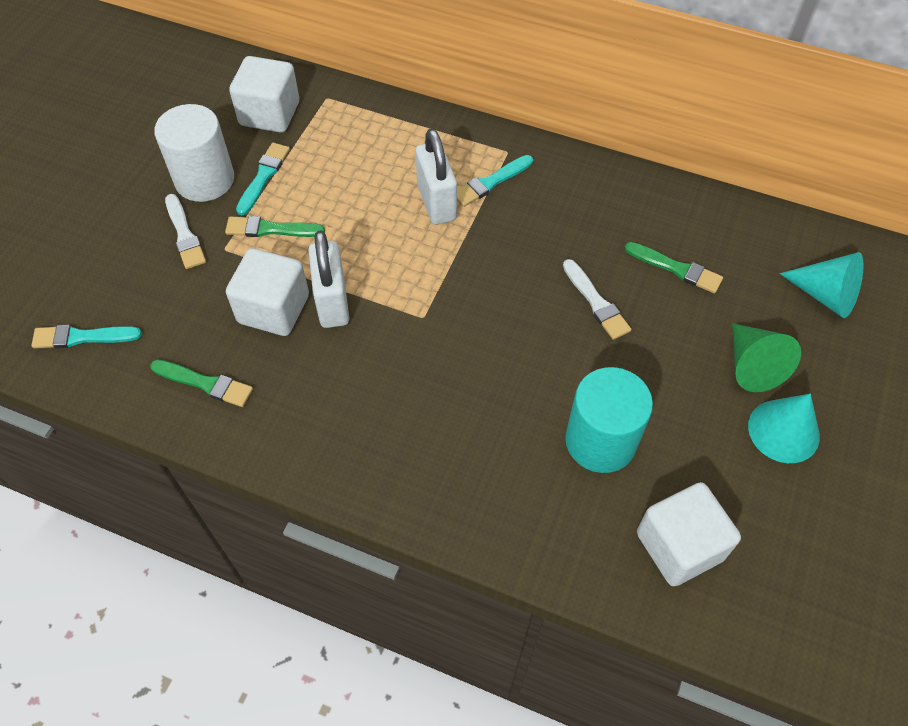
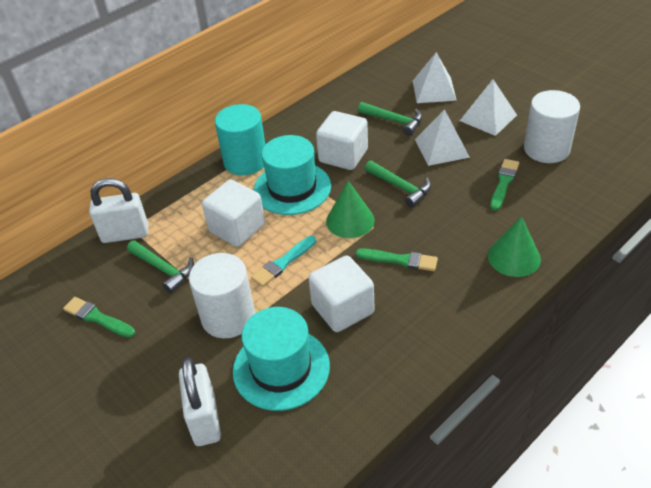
green cone: 1 -> 2
green hammer: 0 -> 3
turquoise brush: 3 -> 1
turquoise cone: 2 -> 0
turquoise hat: 0 -> 2
white brush: 2 -> 0
white cylinder: 1 -> 2
white pyramid: 0 -> 3

